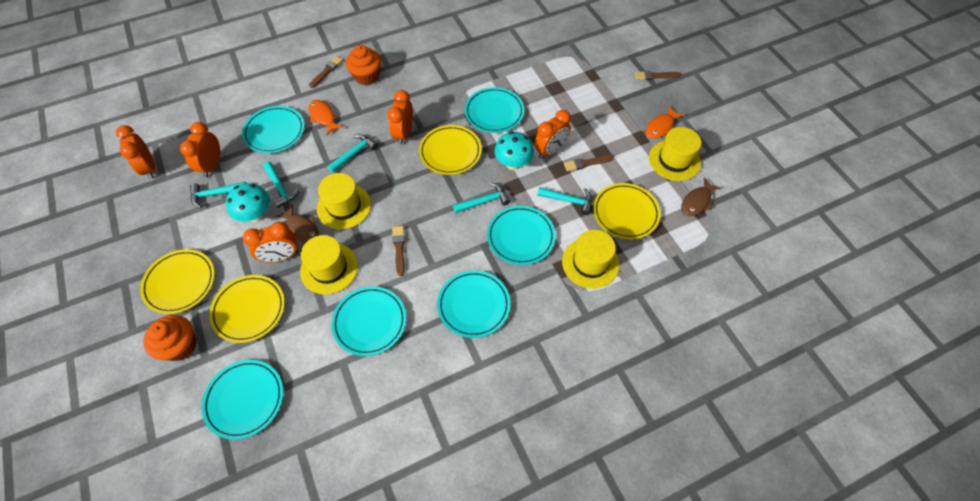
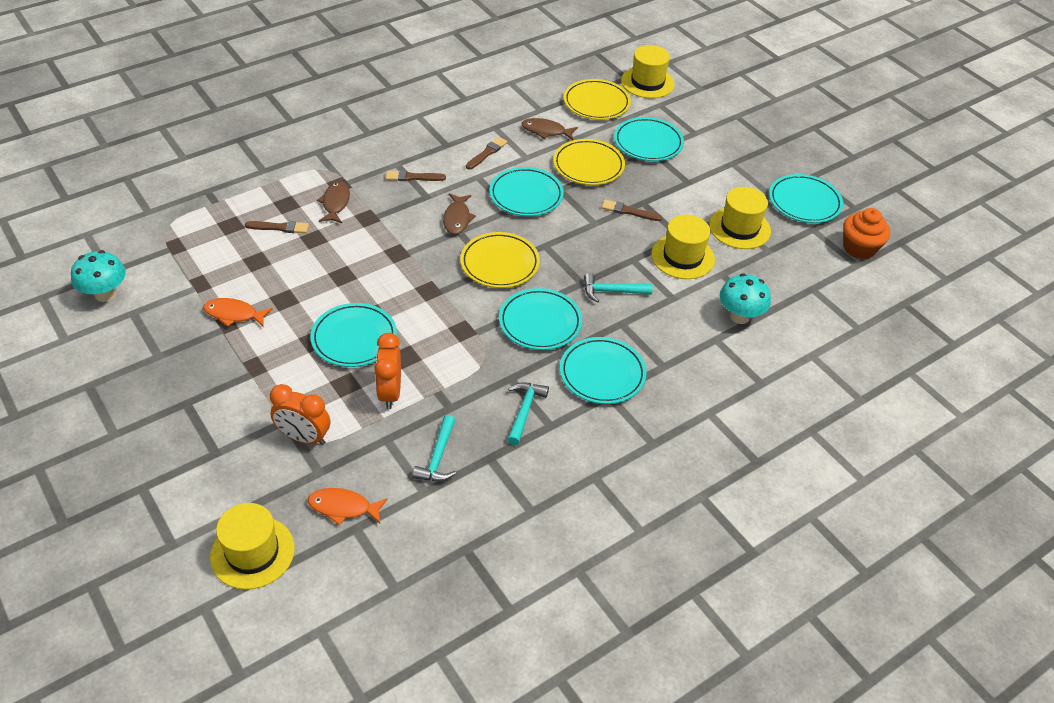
brown fish: 2 -> 3
orange clock: 5 -> 2
orange cupcake: 2 -> 1
turquoise hammer: 5 -> 3
yellow plate: 4 -> 3

